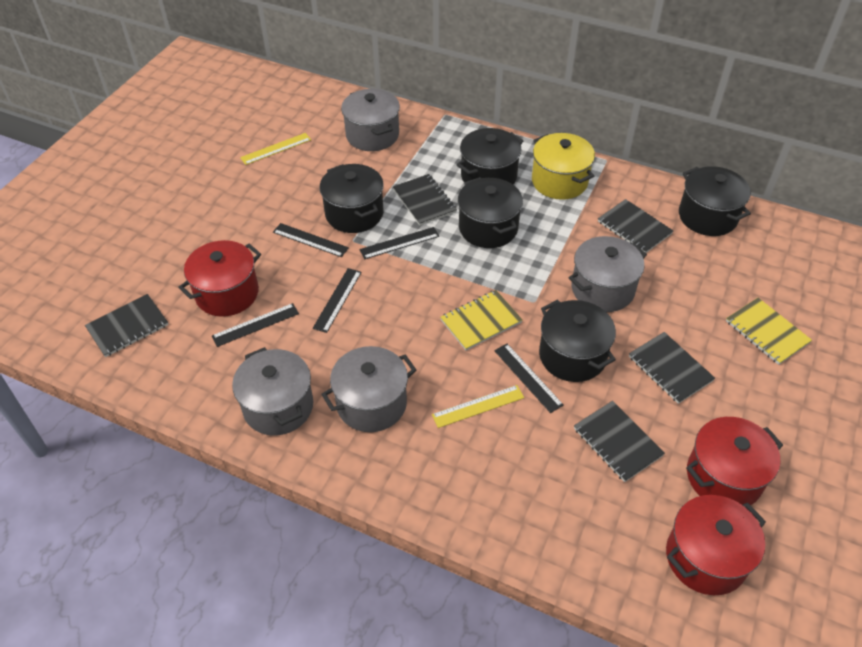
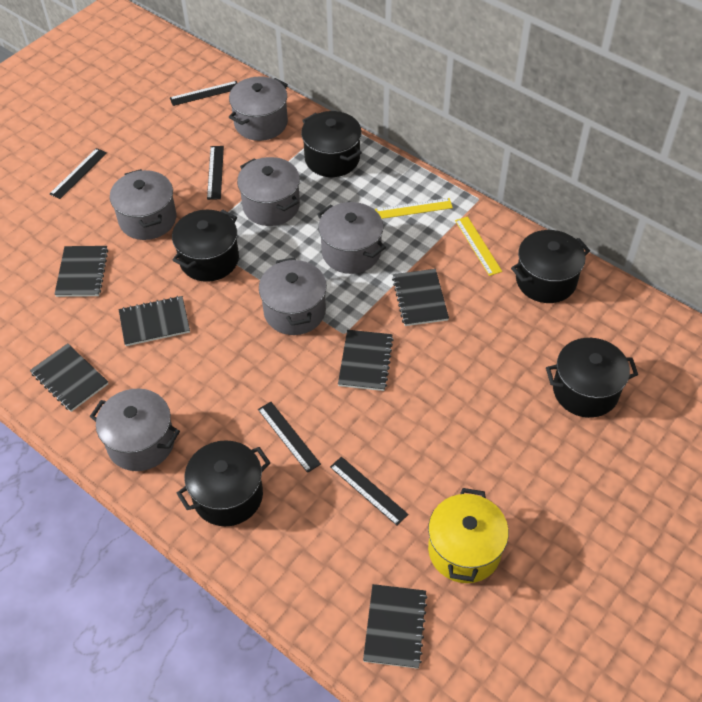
black notebook: 5 -> 6
grey pot: 4 -> 6
red pot: 3 -> 0
yellow notebook: 2 -> 0

